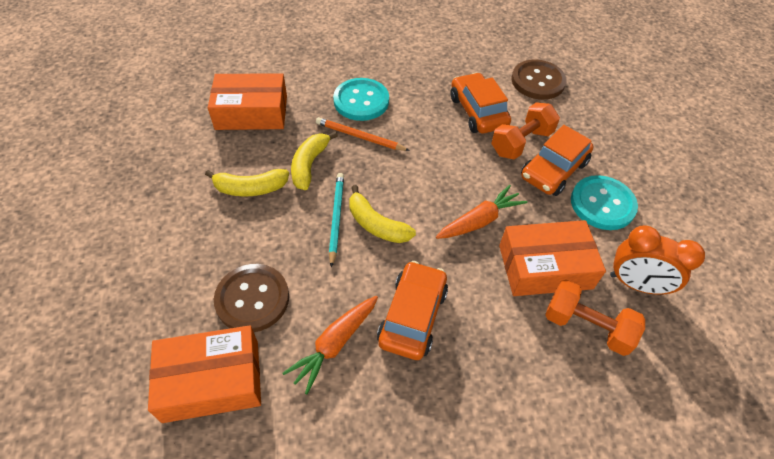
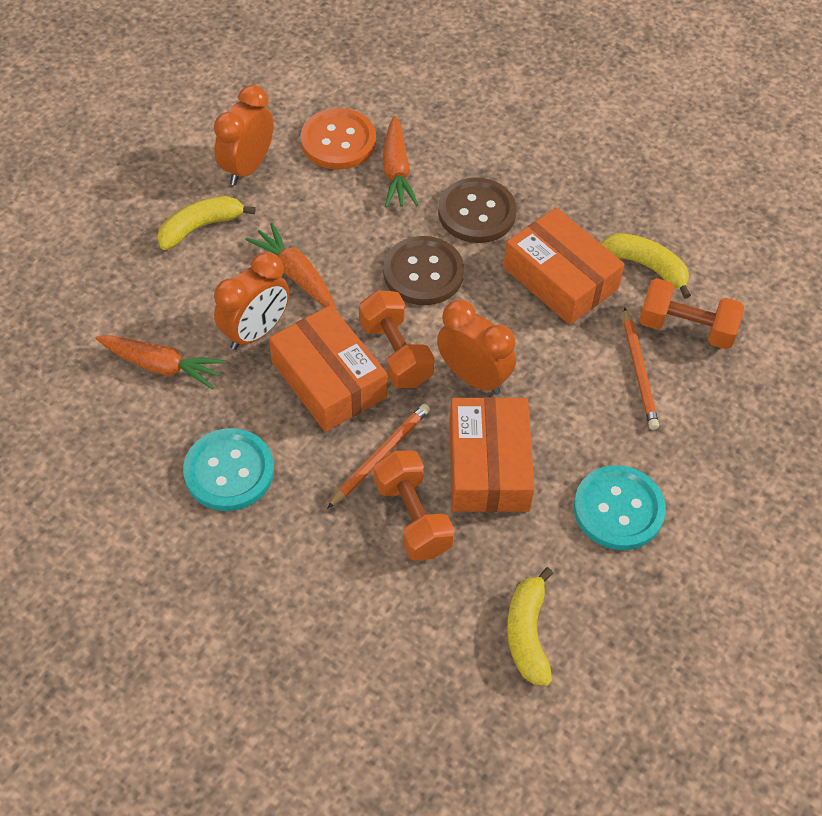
orange button: 0 -> 1
orange car: 3 -> 0
orange carrot: 2 -> 3
orange clock: 1 -> 3
orange dumbbell: 2 -> 3
orange pencil: 1 -> 2
turquoise pencil: 1 -> 0

